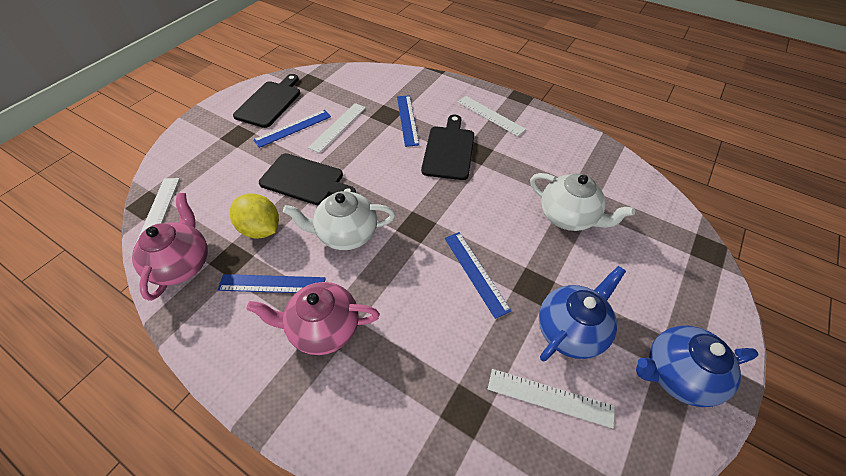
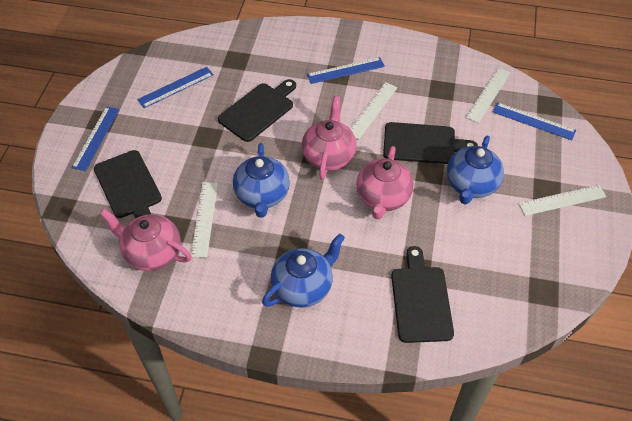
black cutting board: 3 -> 4
blue teapot: 2 -> 3
pink teapot: 2 -> 3
white teapot: 2 -> 0
yellow lemon: 1 -> 0

